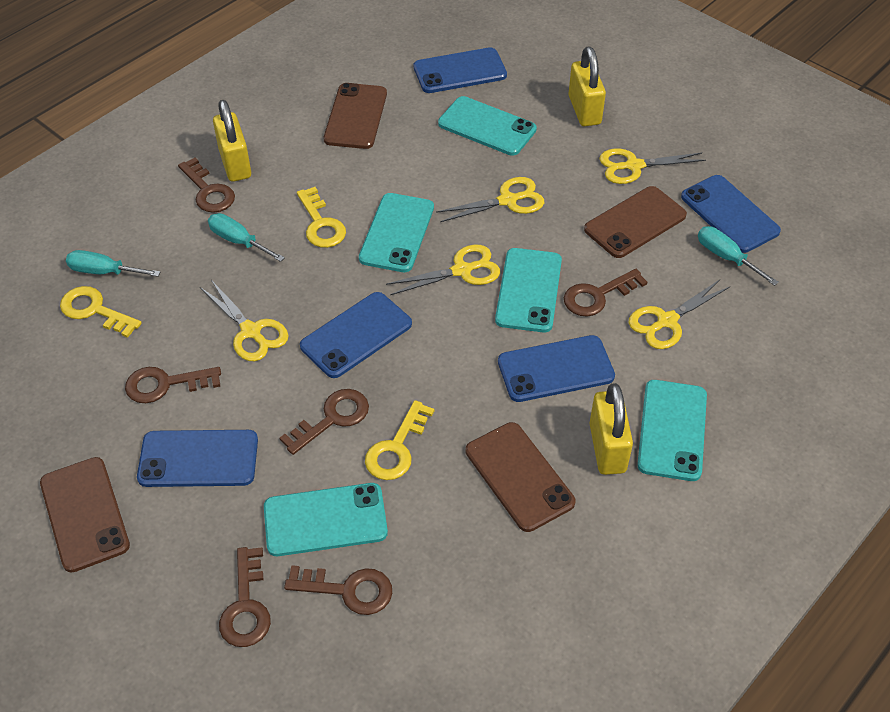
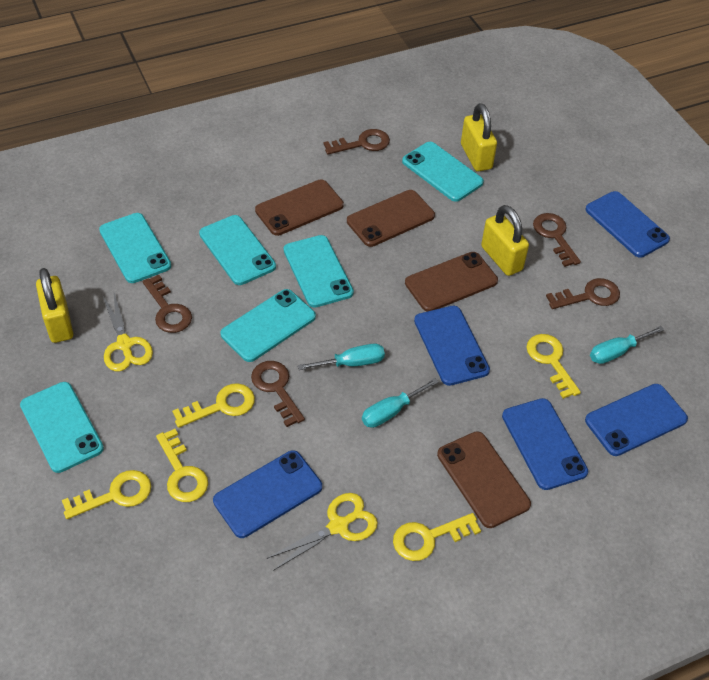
brown key: 6 -> 5
turquoise phone: 5 -> 6
yellow key: 3 -> 5
yellow scissors: 5 -> 2

